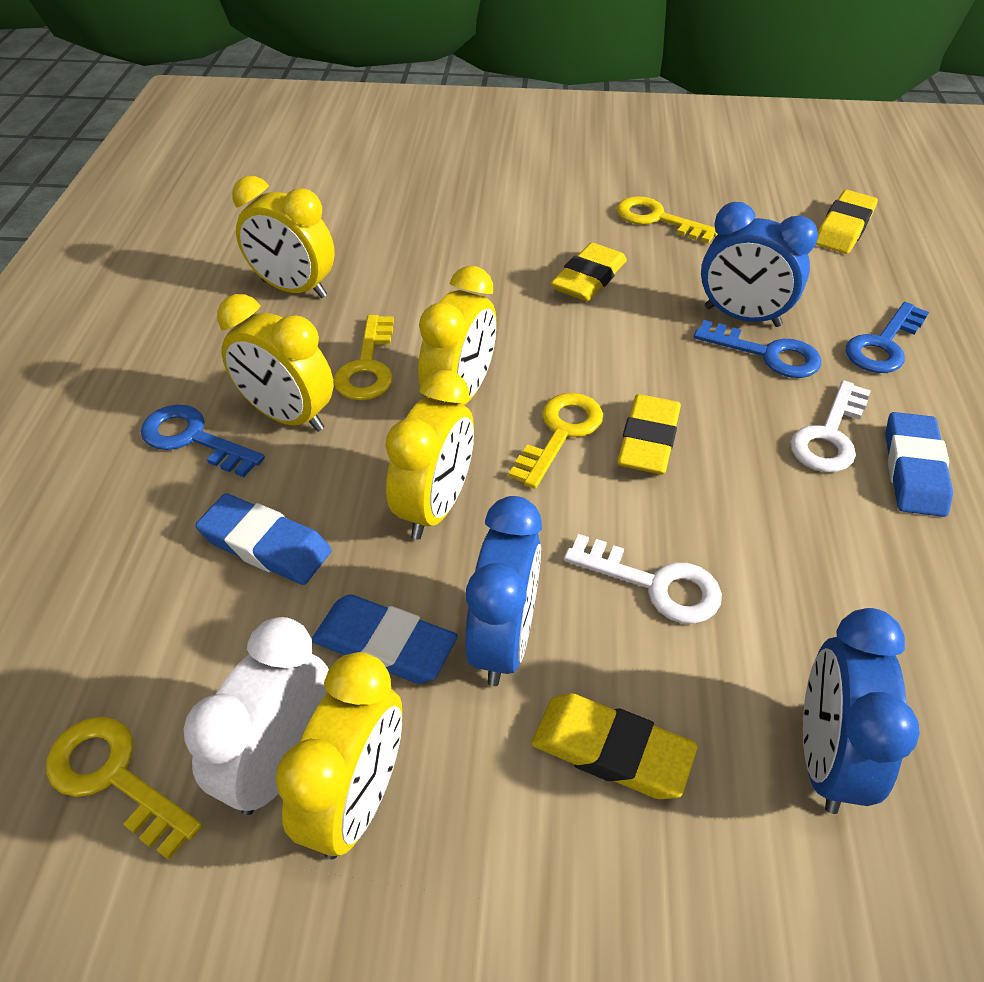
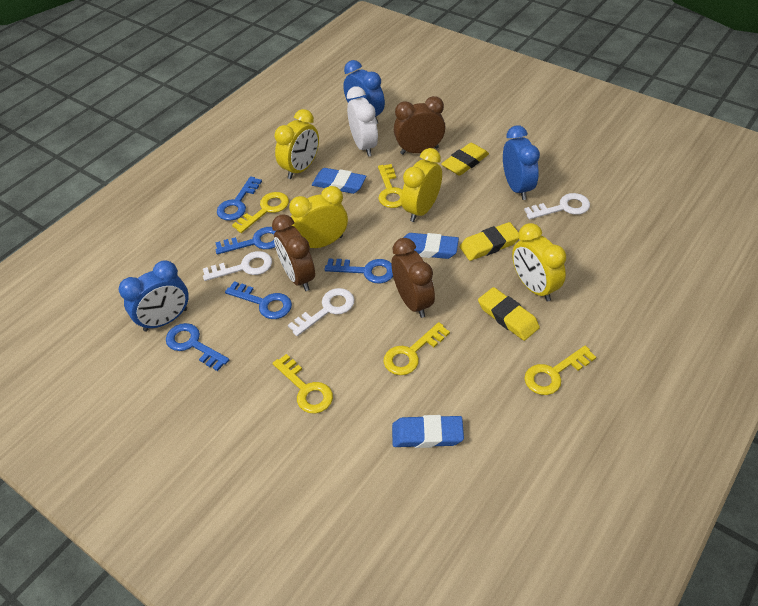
blue key: 3 -> 5
brown clock: 0 -> 3
white key: 2 -> 3
yellow clock: 5 -> 4
yellow eraser: 4 -> 3
yellow key: 4 -> 5

